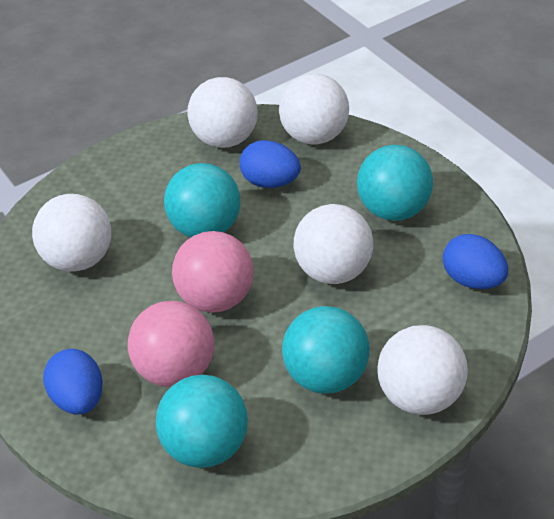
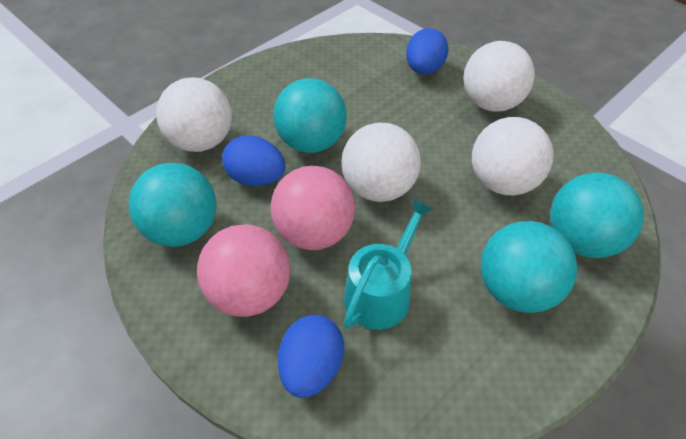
turquoise watering can: 0 -> 1
white ball: 5 -> 4

